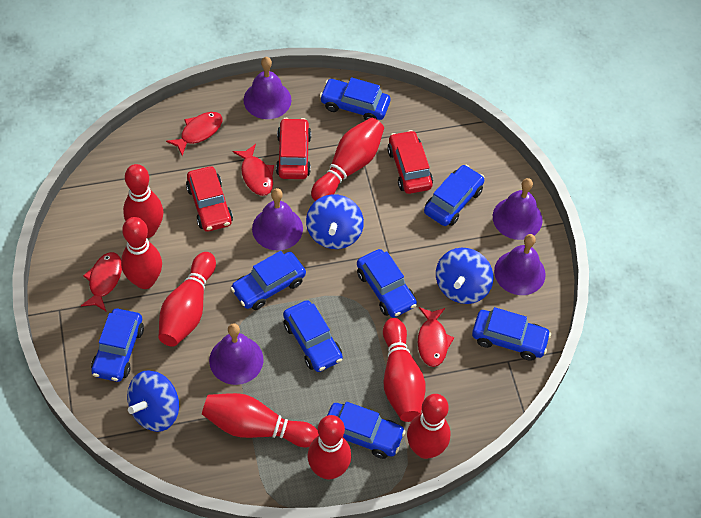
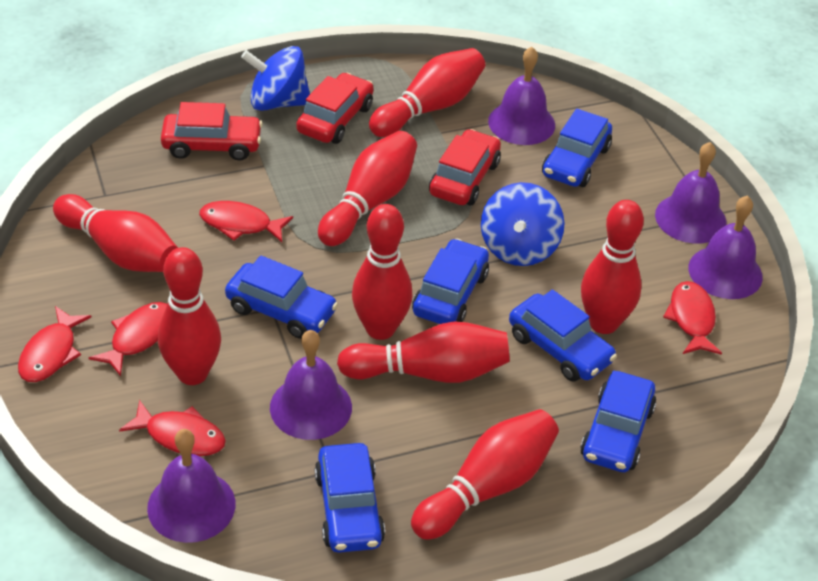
blue car: 8 -> 6
blue spinning top: 3 -> 2
red fish: 4 -> 5

